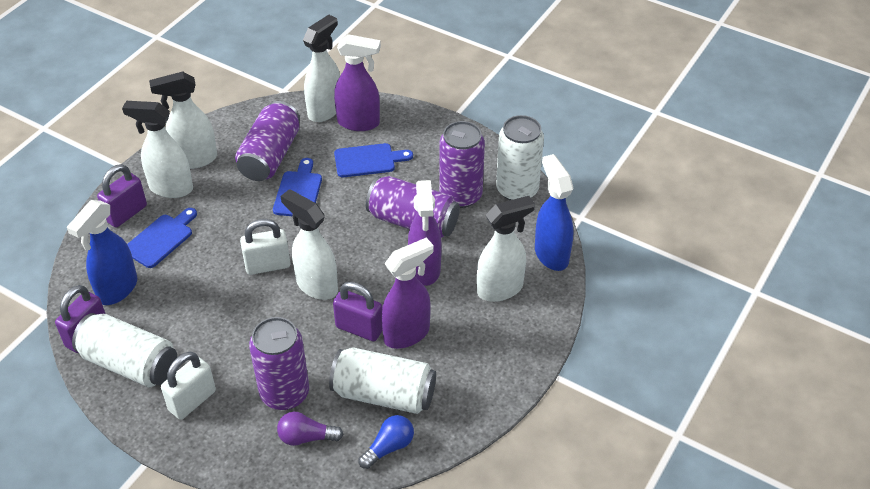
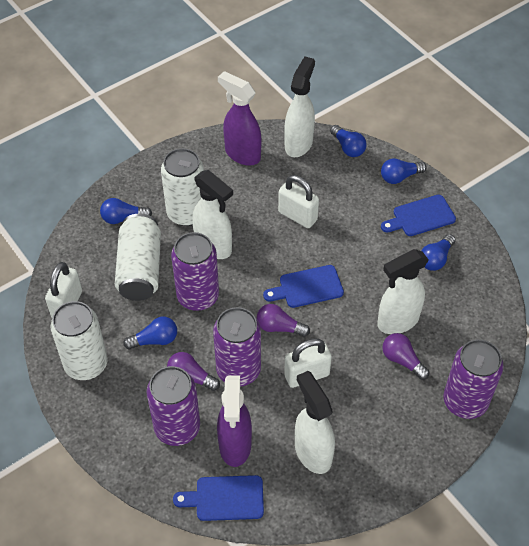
blue light bulb: 1 -> 5
blue spray bottle: 2 -> 0
purple light bulb: 1 -> 3
purple padlock: 3 -> 0
purple spray bottle: 3 -> 2
white padlock: 2 -> 3
white spray bottle: 5 -> 4

